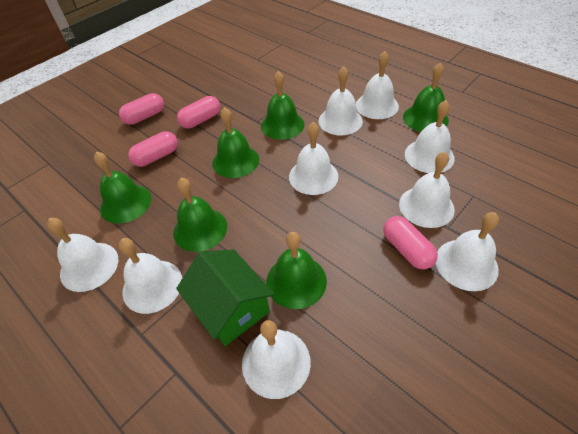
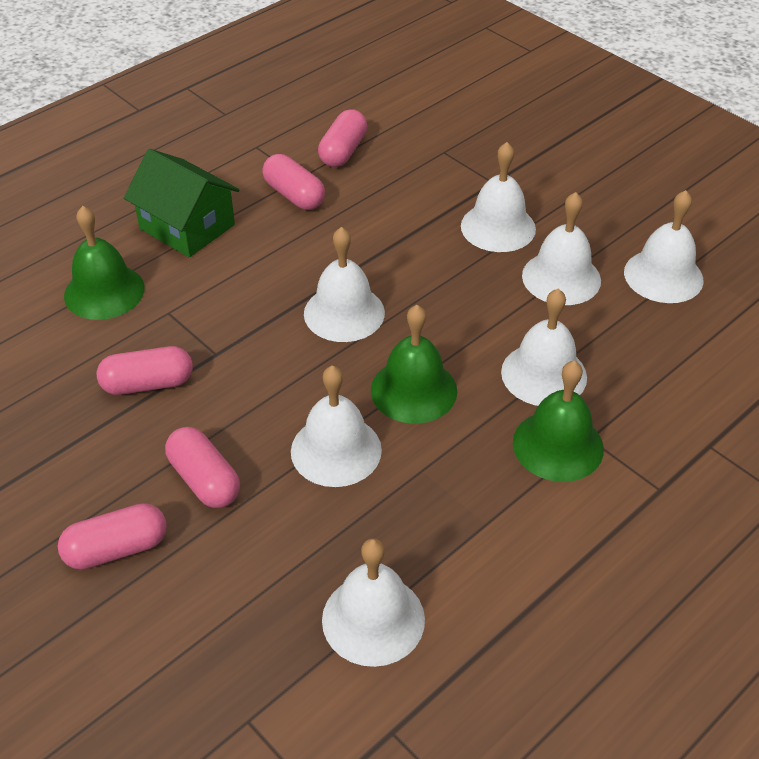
green bell: 6 -> 3
pink capsule: 4 -> 5
white bell: 9 -> 7

